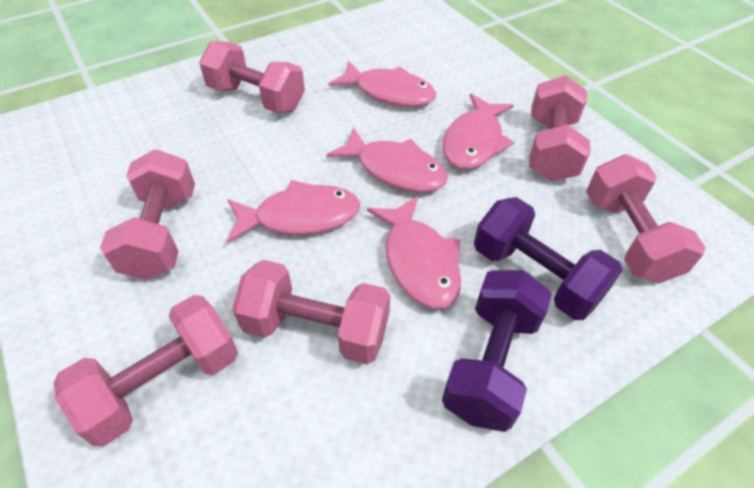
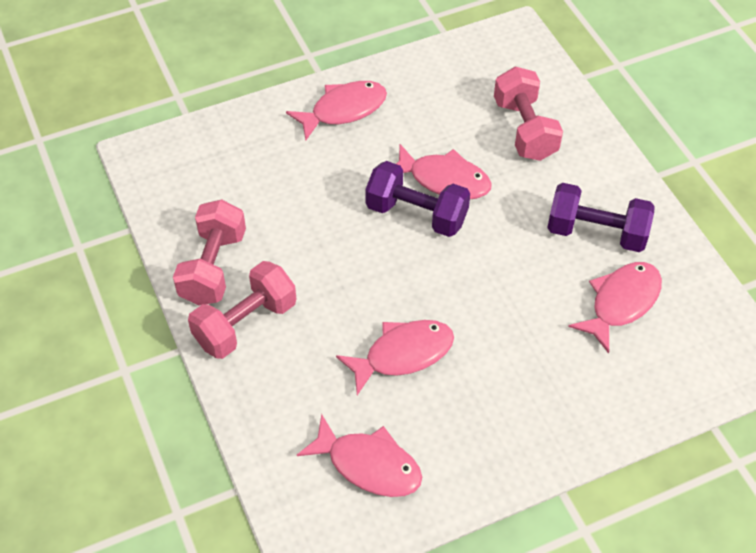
pink dumbbell: 6 -> 3

